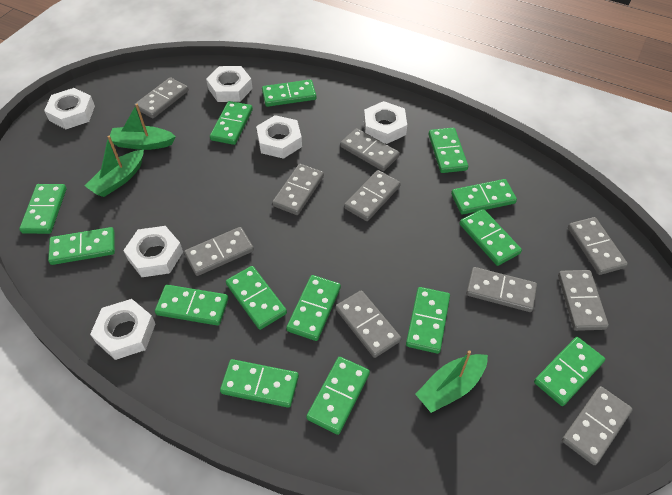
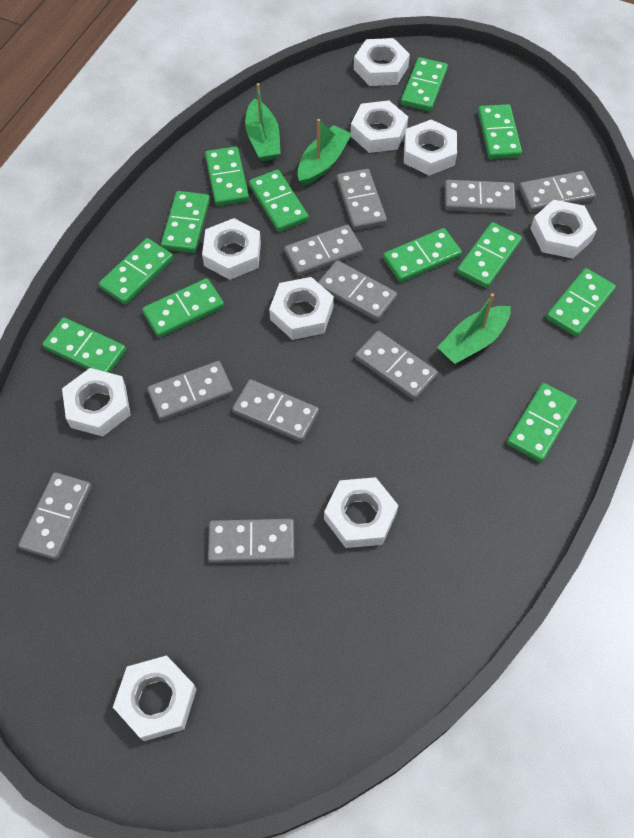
green domino: 14 -> 12
white nut: 6 -> 9

